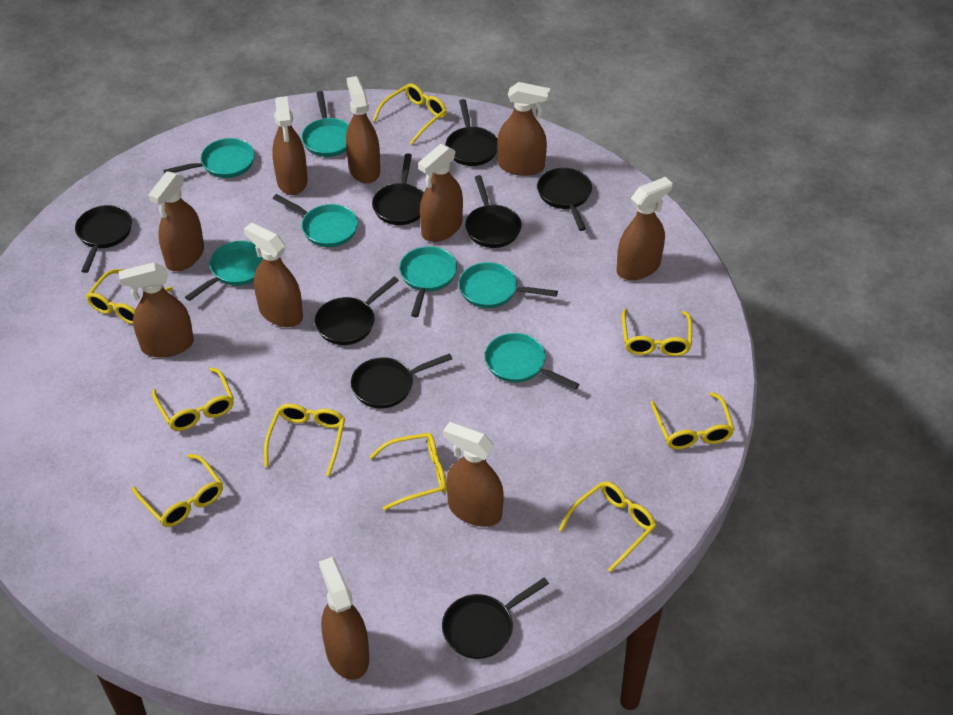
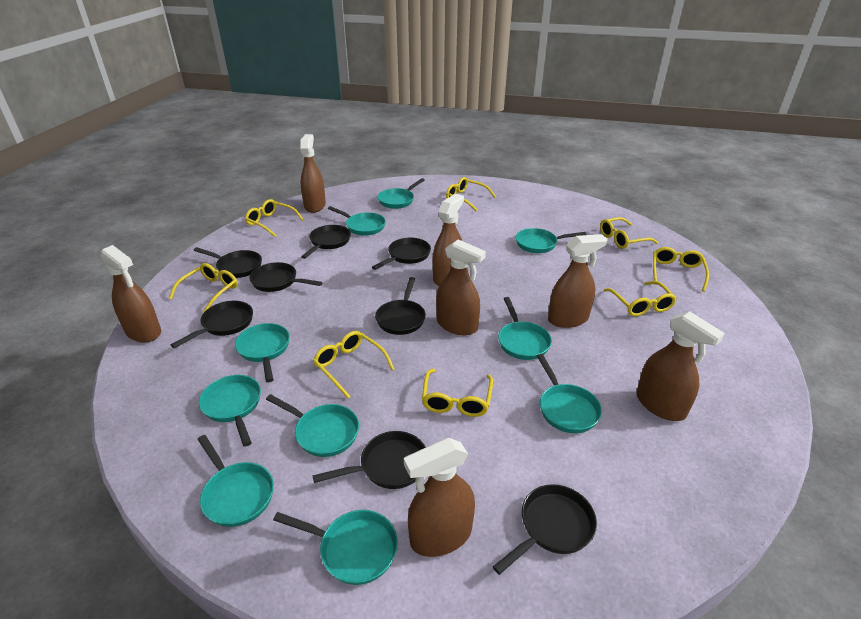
brown spray bottle: 10 -> 7
turquoise pan: 7 -> 10
yellow glasses: 9 -> 8

